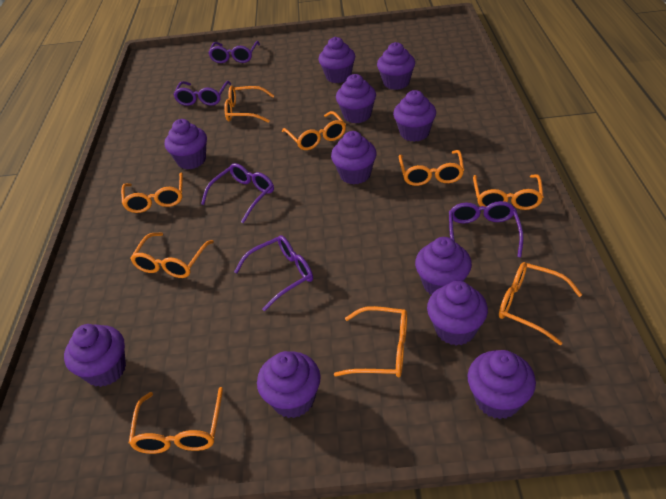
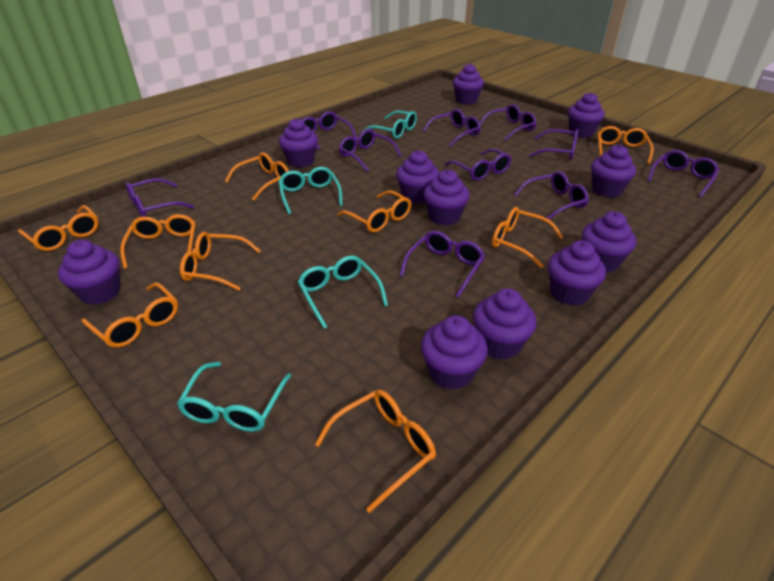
purple glasses: 5 -> 10
turquoise glasses: 0 -> 4

